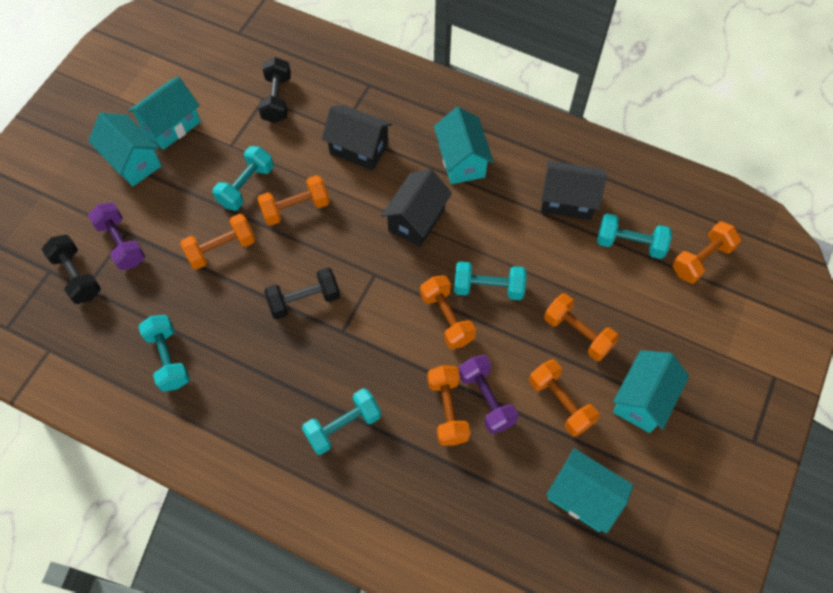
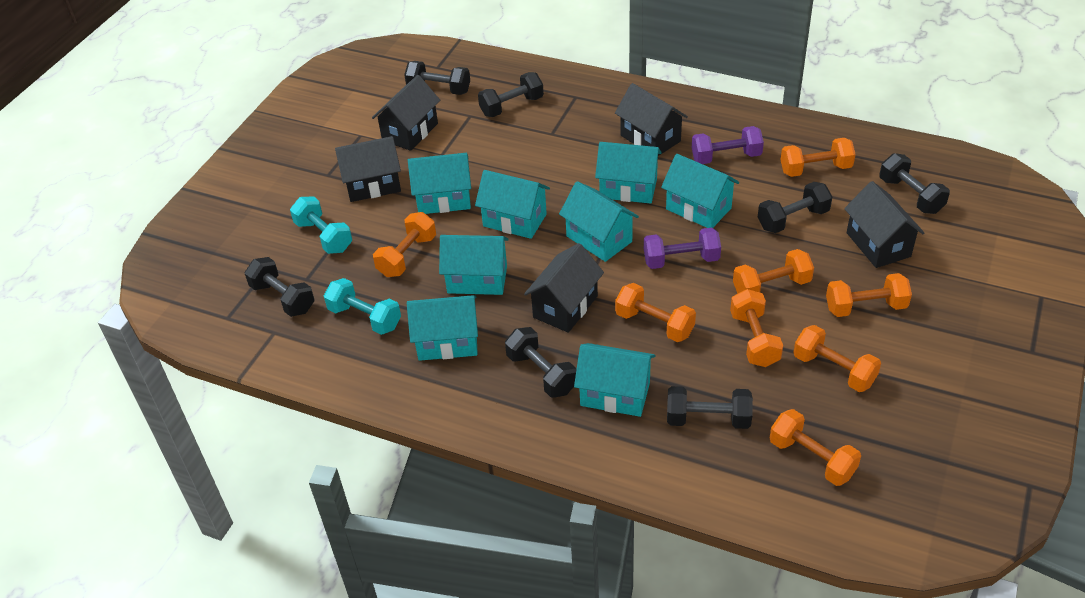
black dumbbell: 3 -> 7
black house: 3 -> 5
orange dumbbell: 7 -> 8
turquoise dumbbell: 5 -> 2
turquoise house: 5 -> 8

